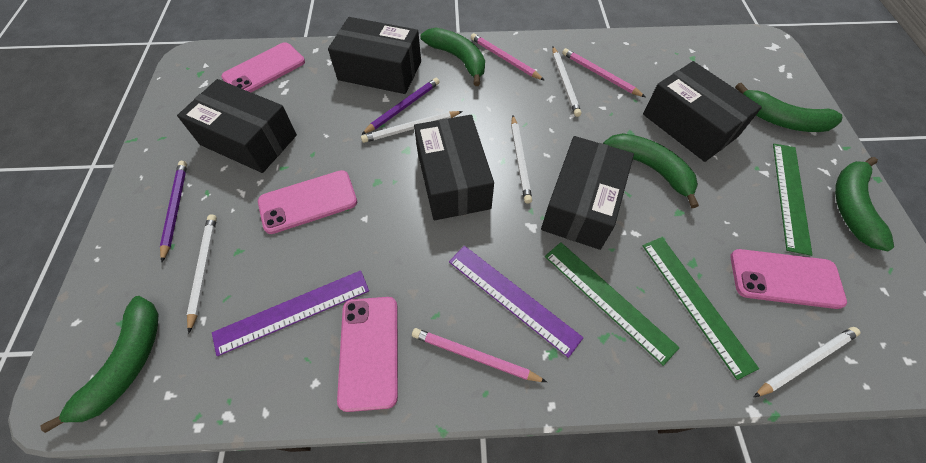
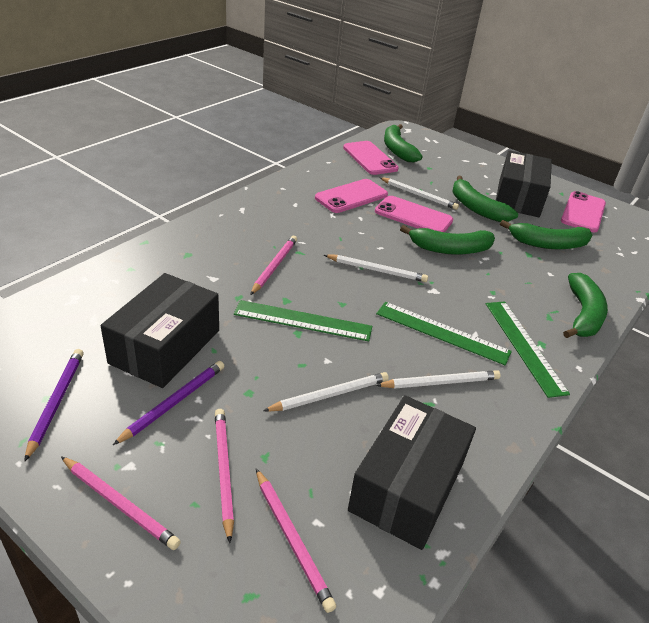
black box: 5 -> 3
pink pencil: 3 -> 4
purple ruler: 2 -> 0
white pencil: 5 -> 4

